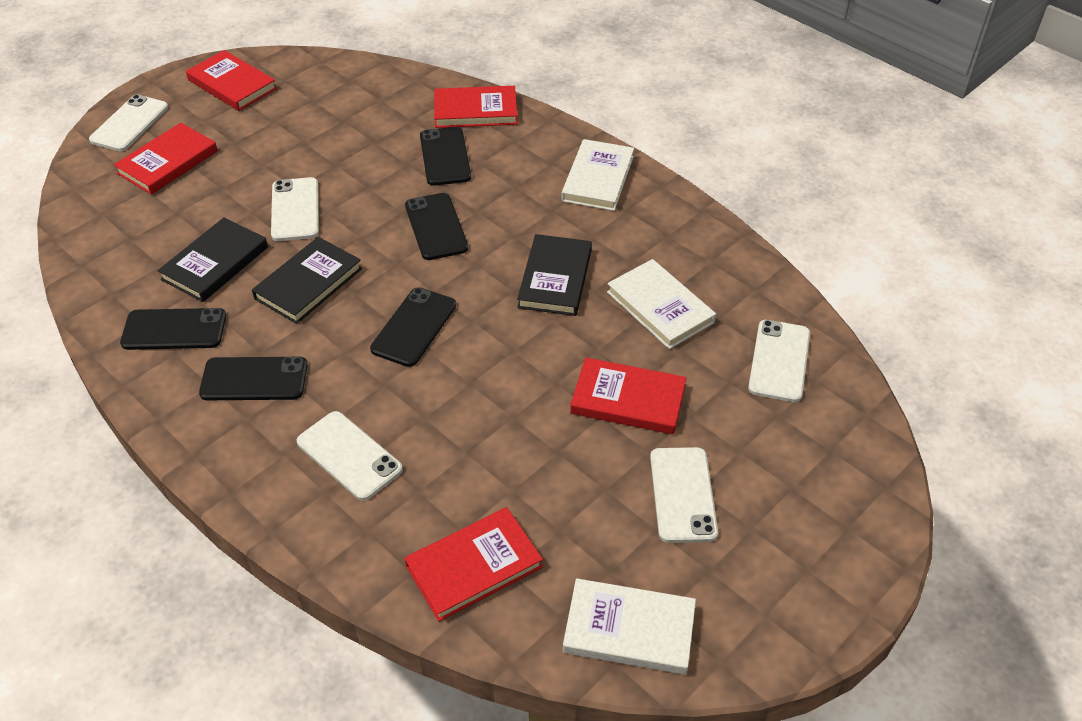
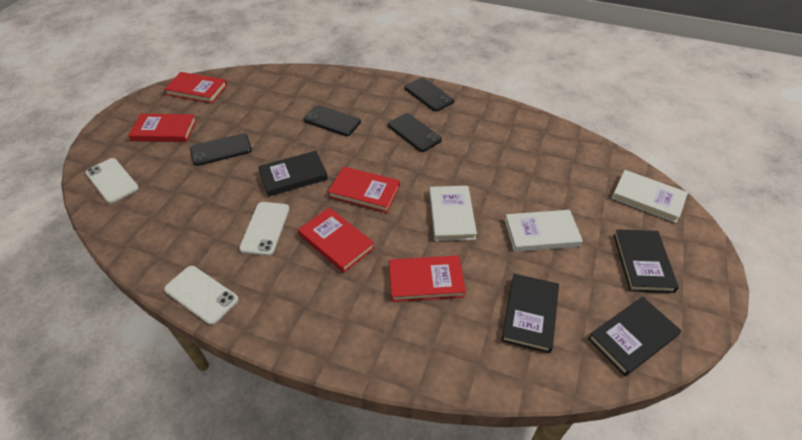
black book: 3 -> 4
black phone: 5 -> 4
white phone: 5 -> 3

